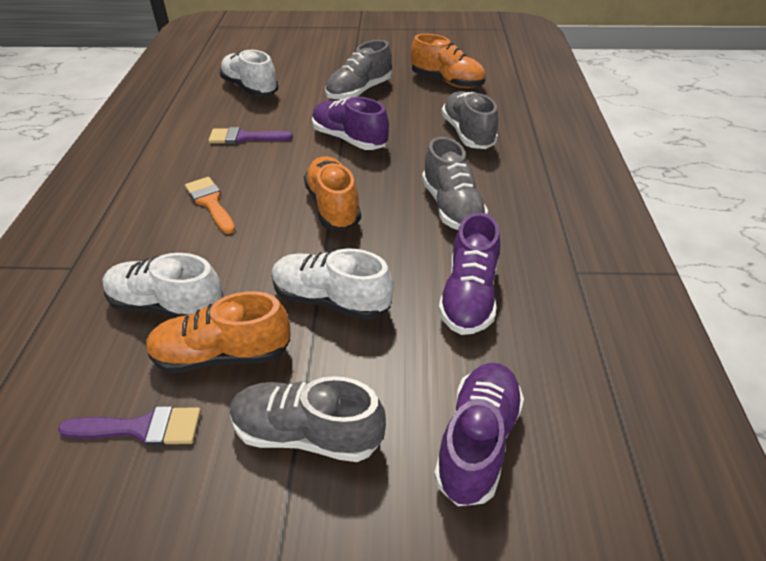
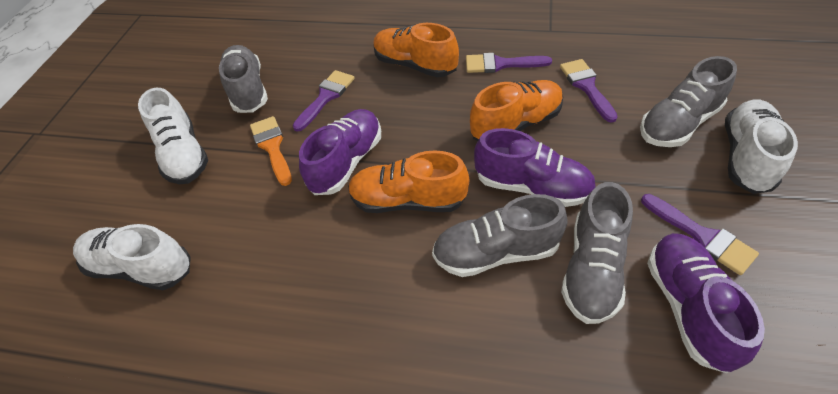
purple brush: 2 -> 4

